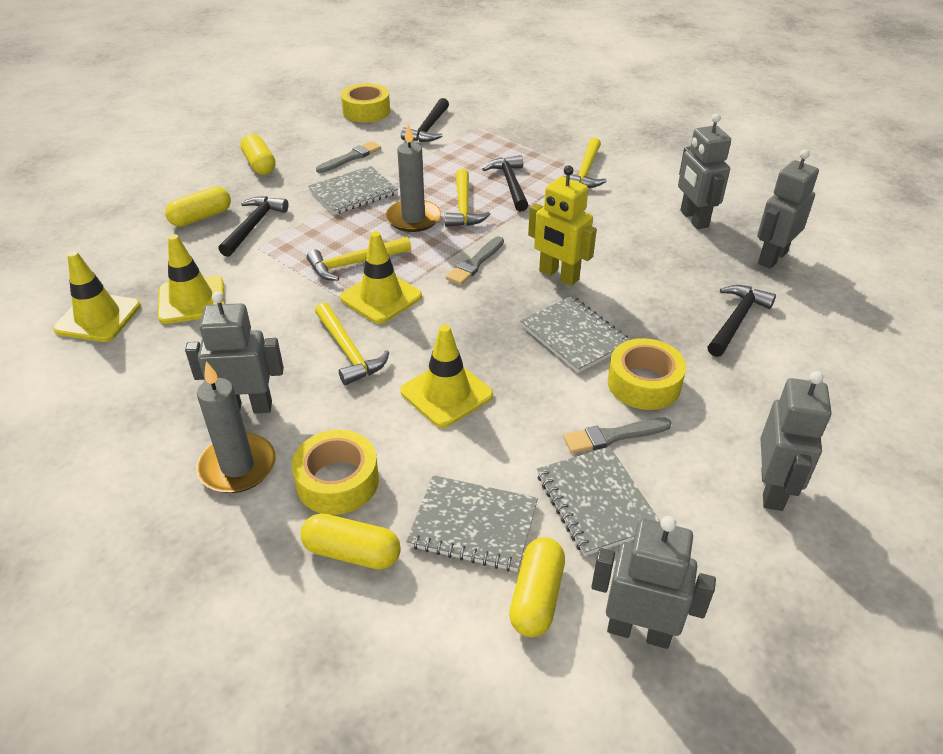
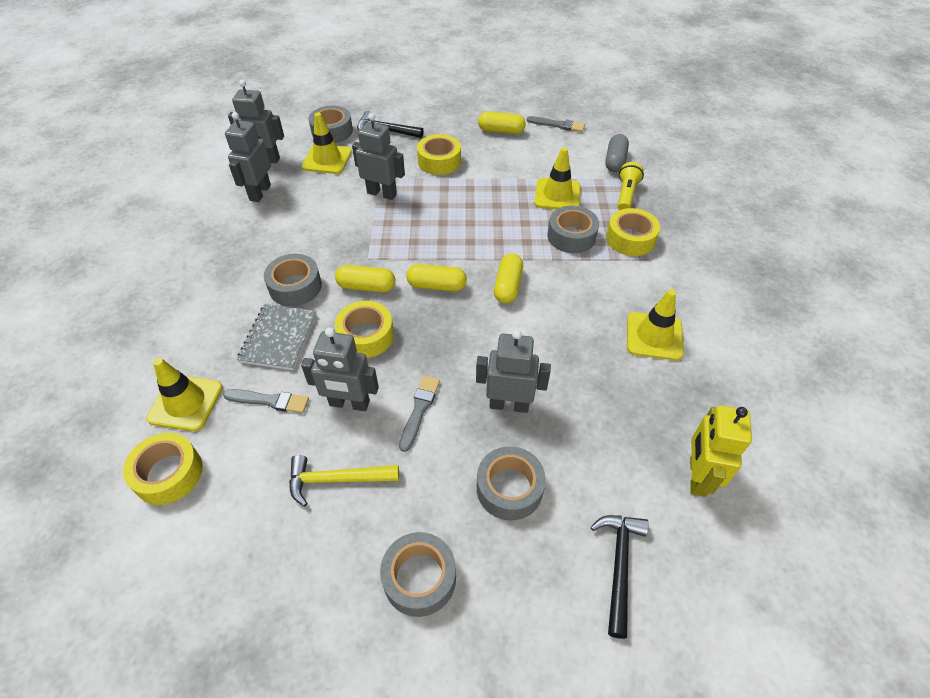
black hammer: 4 -> 2
grey candle: 2 -> 0
grey capsule: 0 -> 1
grey notebook: 4 -> 1
grey tape: 0 -> 5
yellow flashlight: 0 -> 1
yellow hammer: 4 -> 1
yellow tape: 3 -> 4

